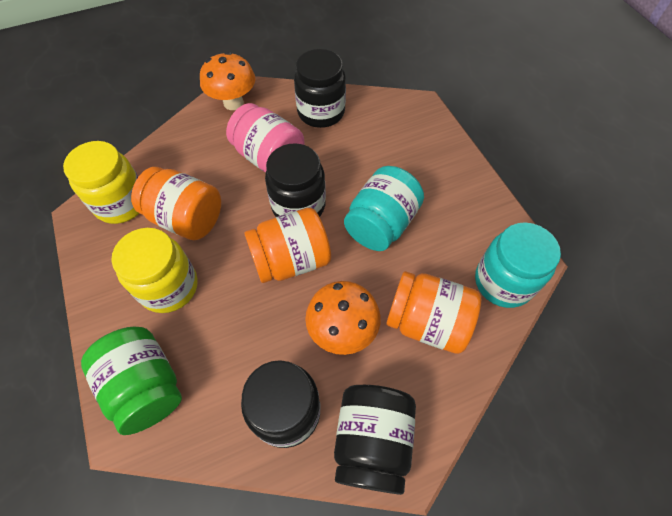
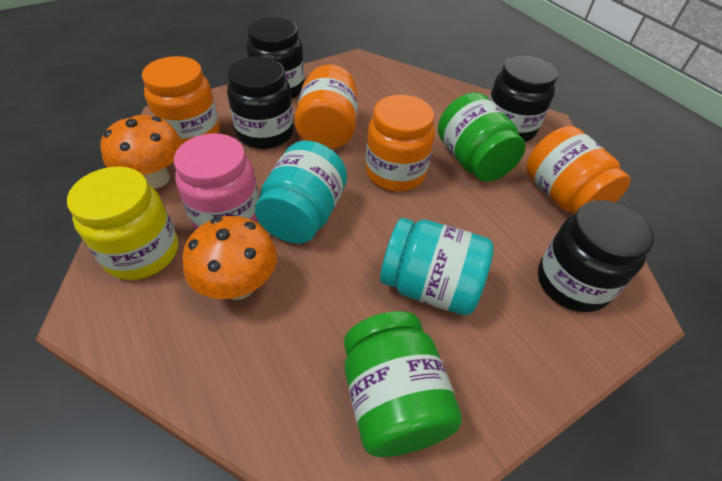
green jar: 1 -> 2
orange jar: 3 -> 4
yellow jar: 2 -> 1

